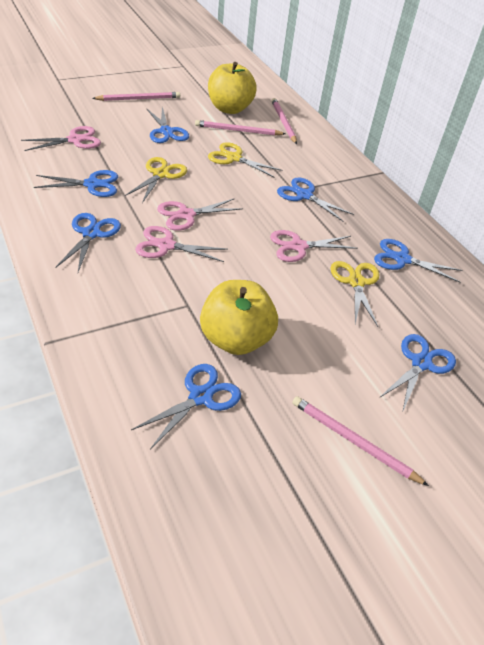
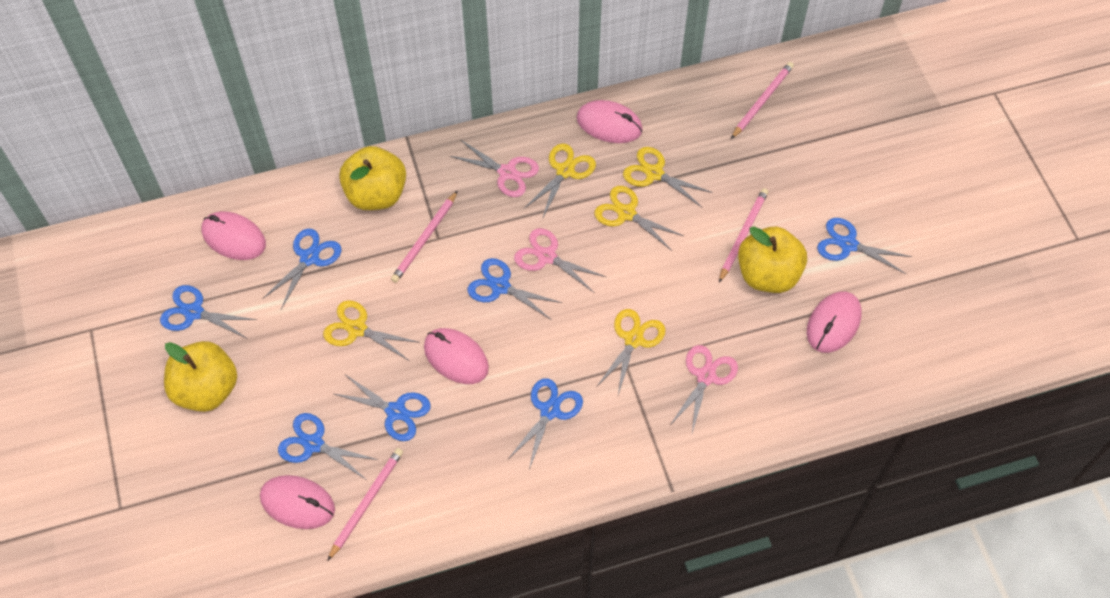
pink mouse: 0 -> 5
pink scissors: 4 -> 3
yellow apple: 2 -> 3
yellow scissors: 3 -> 5

